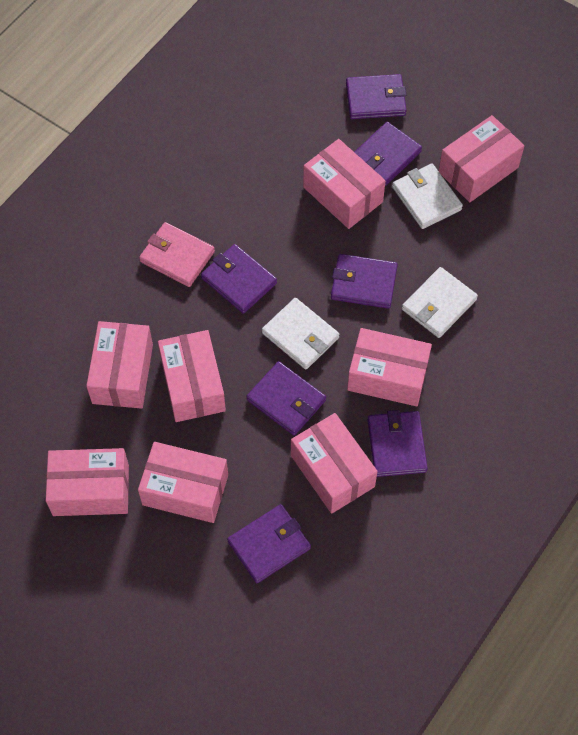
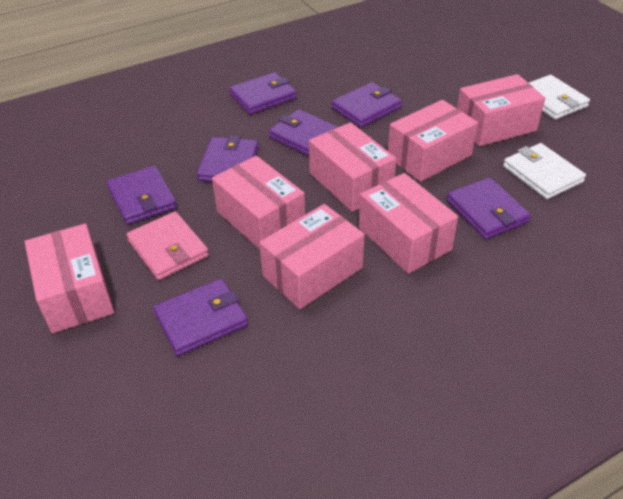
pink box: 8 -> 7
white wallet: 3 -> 2

